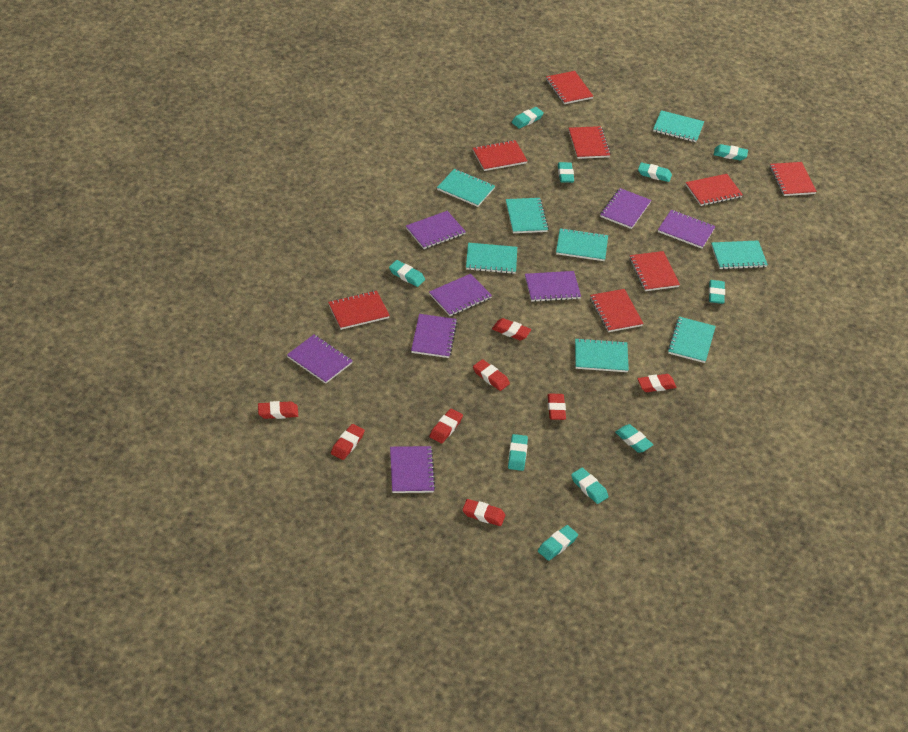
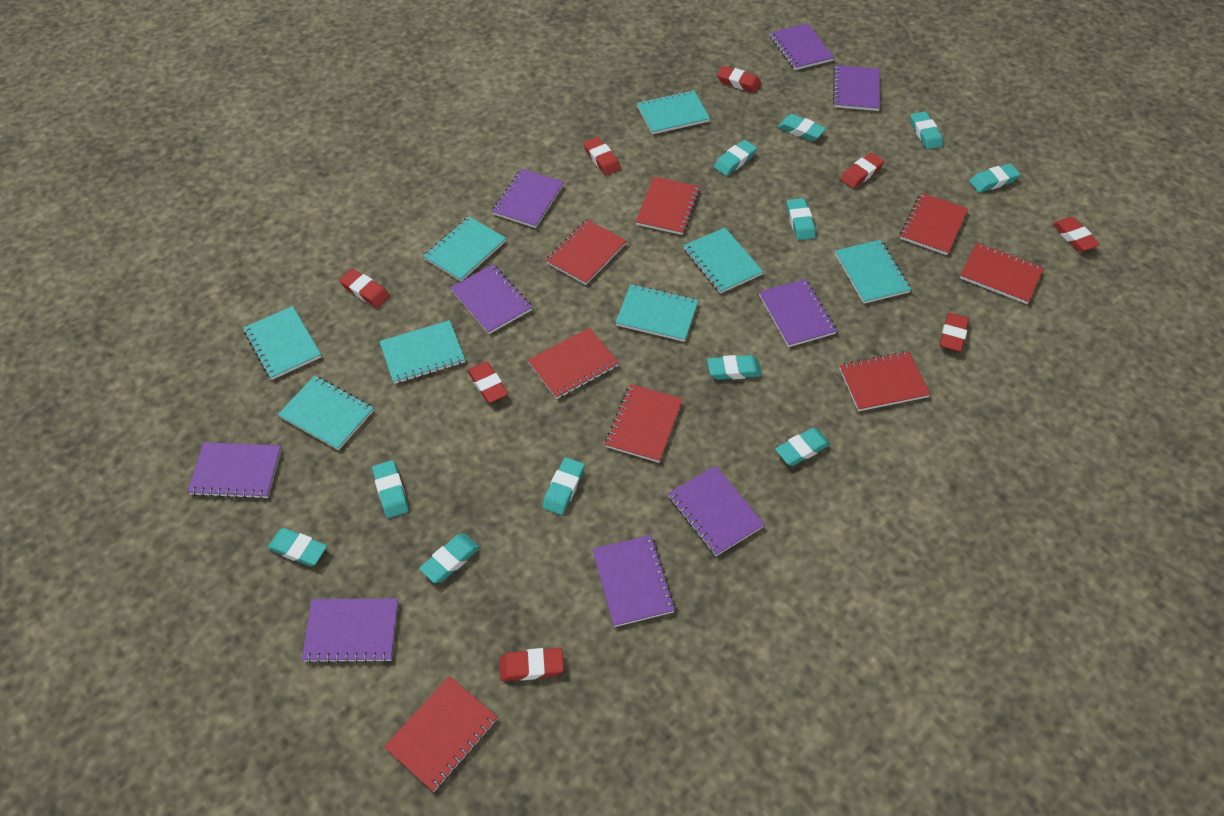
purple notebook: 8 -> 9
turquoise eraser: 10 -> 11

